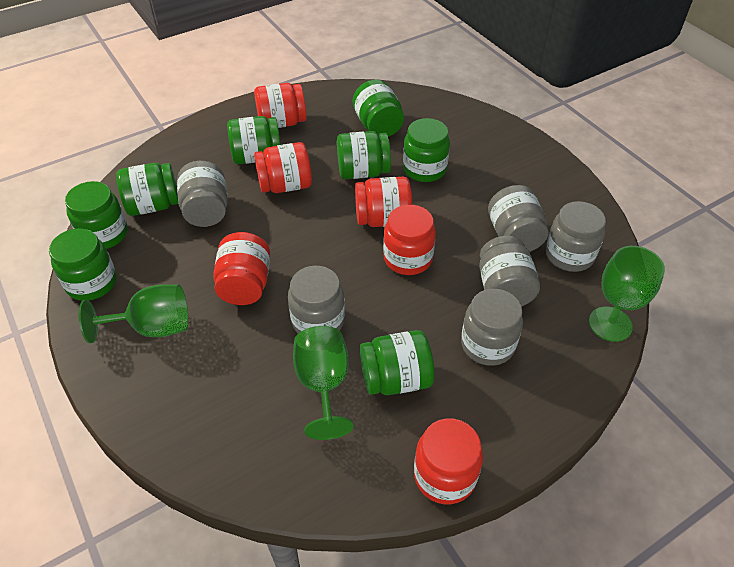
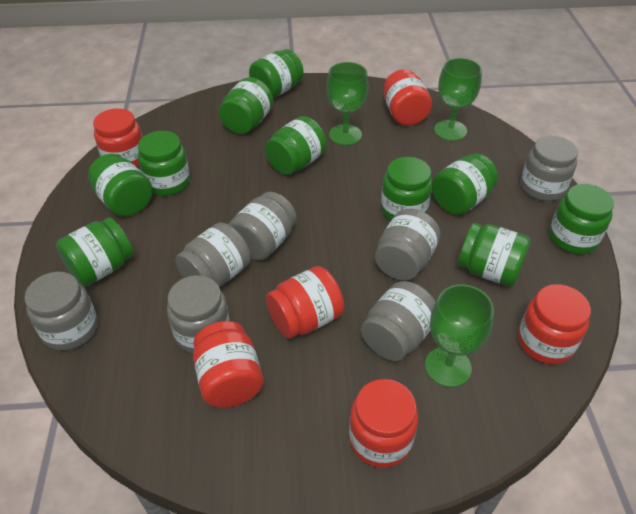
green jar: 8 -> 10
grey jar: 6 -> 7

